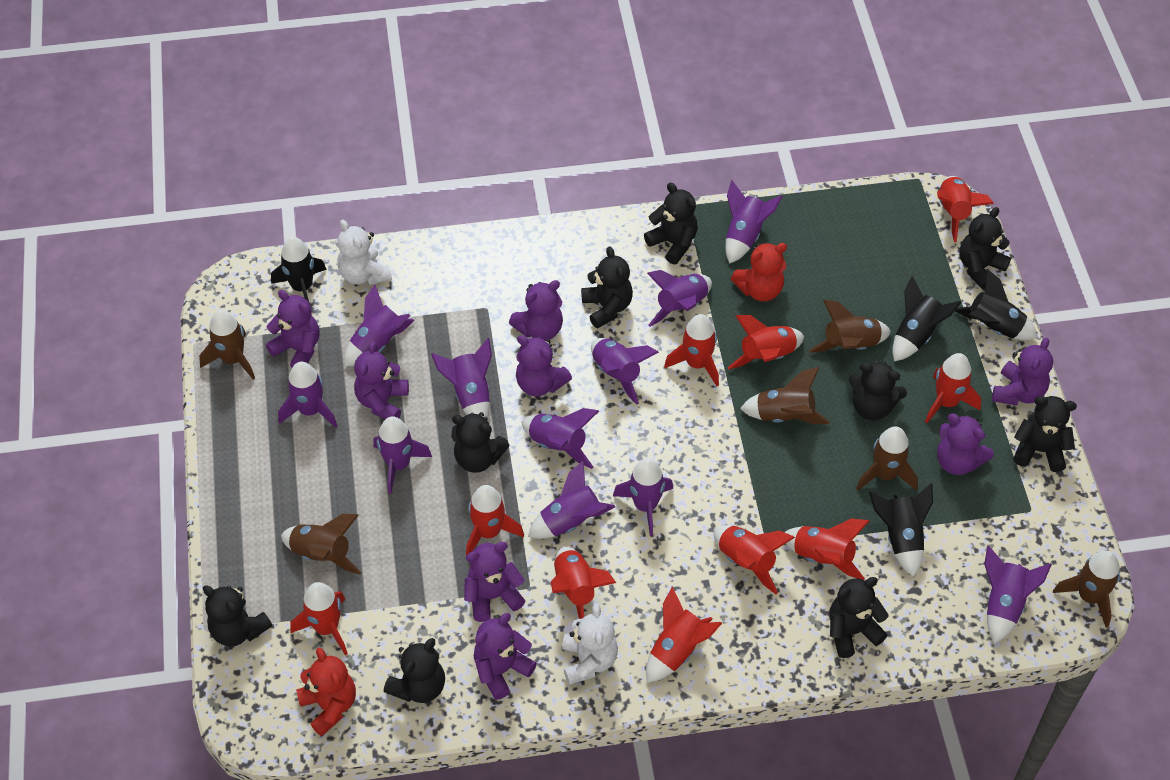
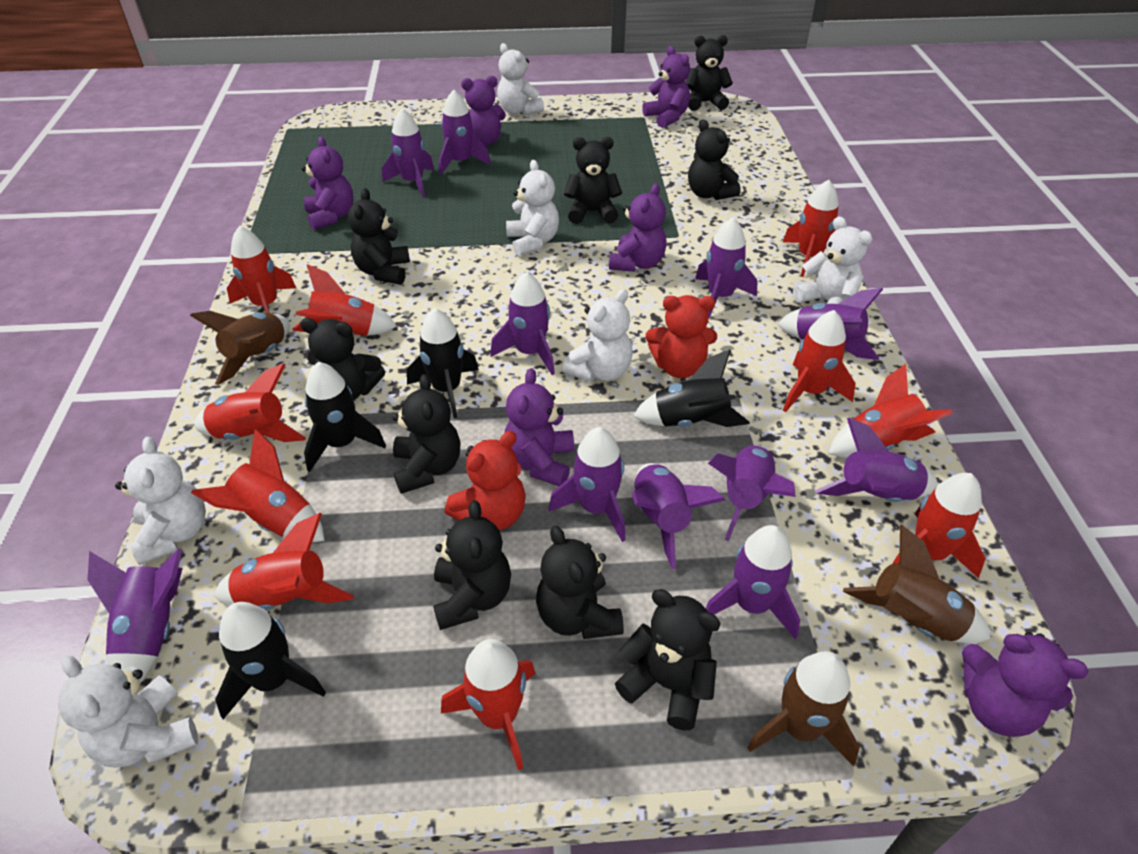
brown rocket: 6 -> 3
purple teddy bear: 8 -> 6
white teddy bear: 2 -> 6

